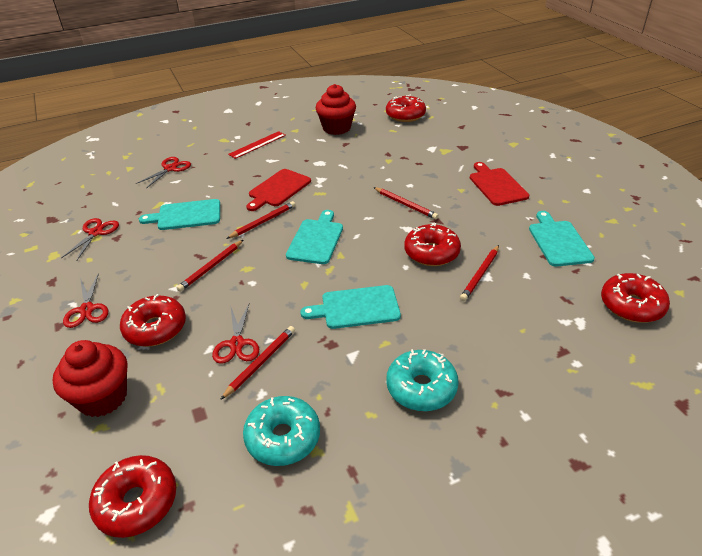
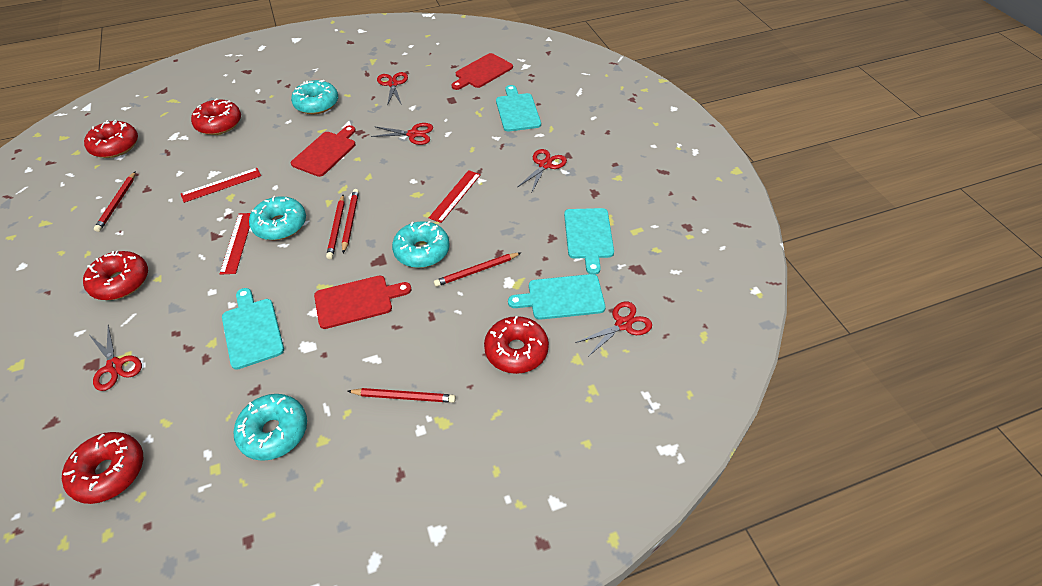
red cupcake: 2 -> 0
red cutting board: 2 -> 3
red ruler: 1 -> 3
red scissors: 4 -> 5
turquoise donut: 2 -> 4

